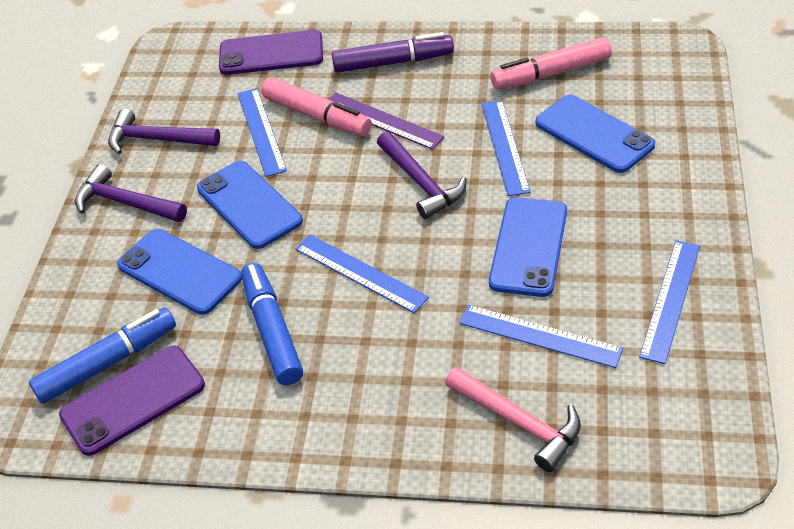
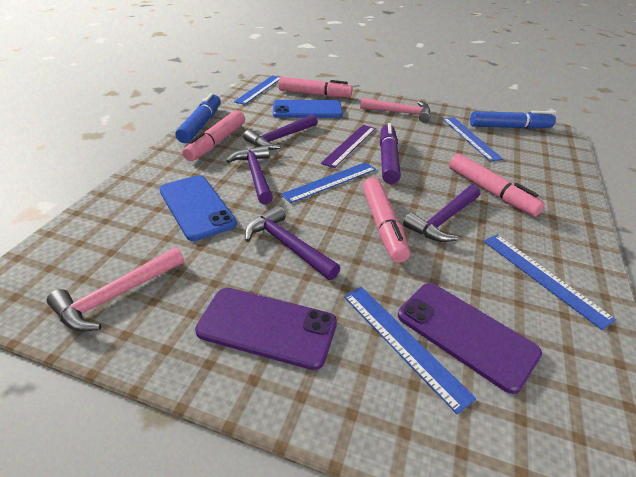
blue phone: 4 -> 2
pink hammer: 1 -> 2
pink marker: 2 -> 4
purple hammer: 3 -> 4

